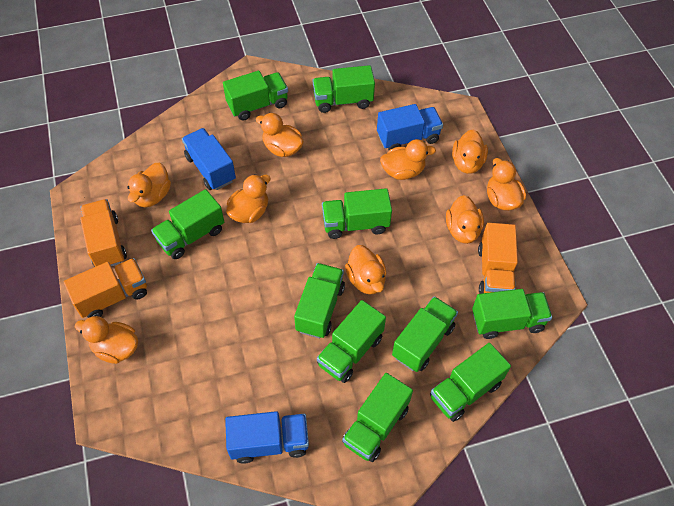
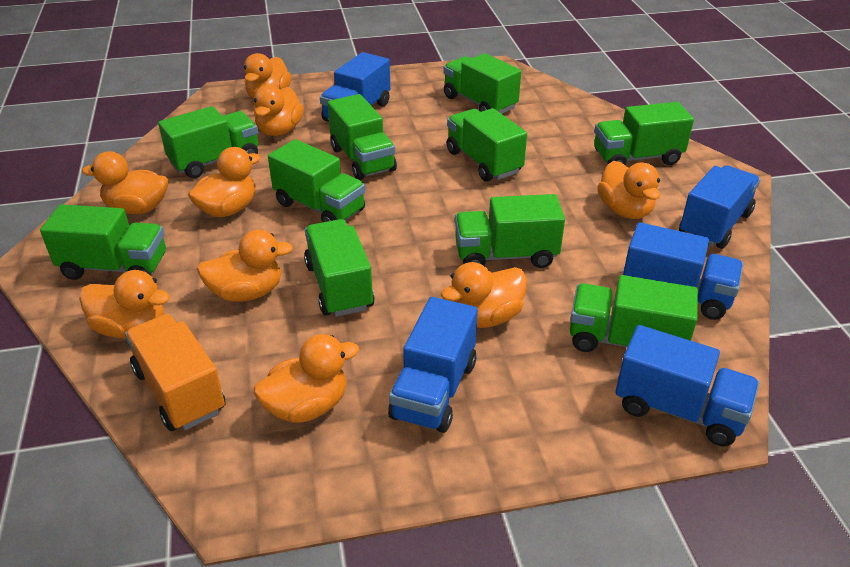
blue truck: 3 -> 5
orange truck: 3 -> 1

